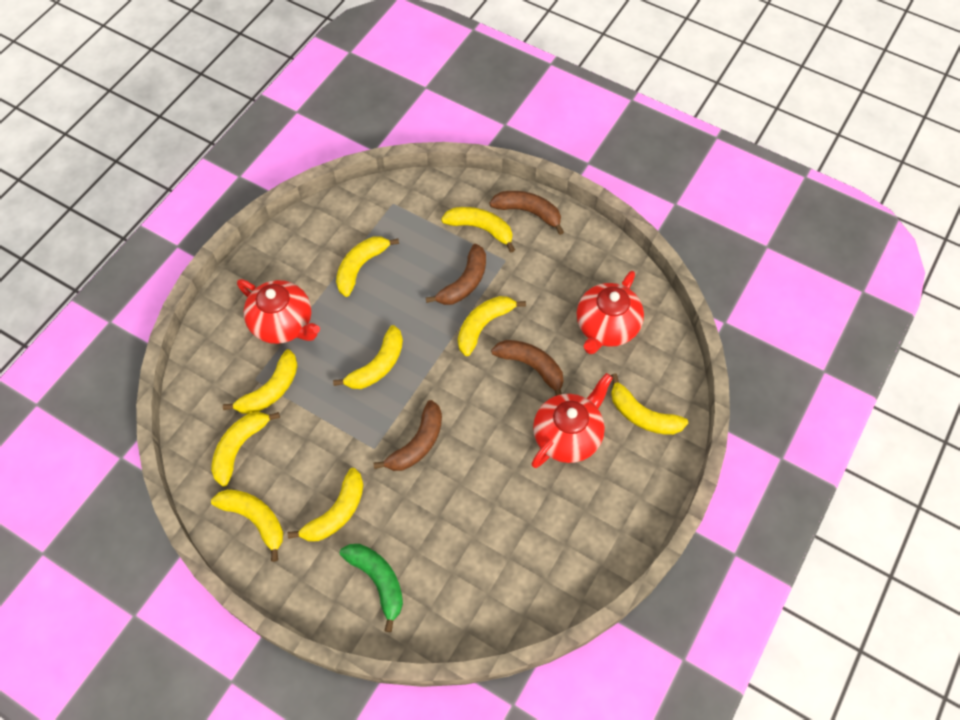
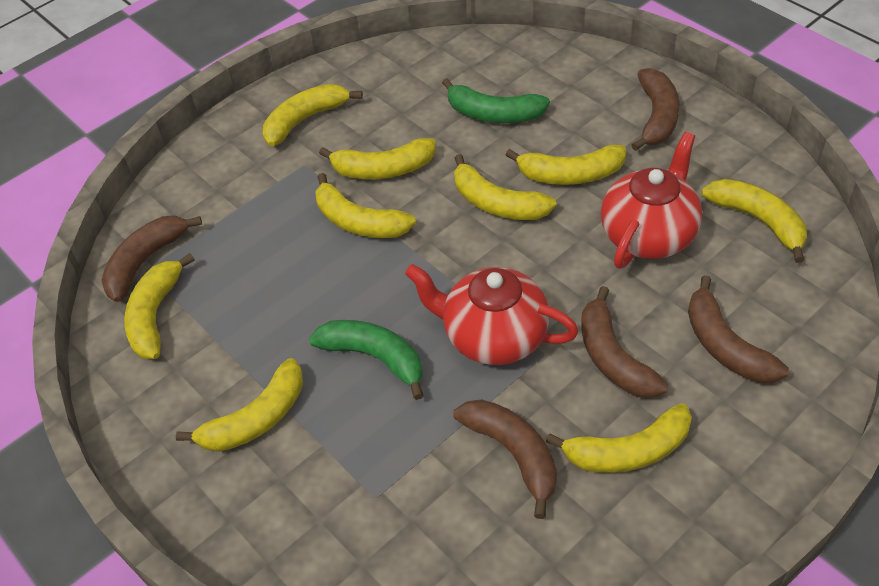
brown banana: 4 -> 5
green banana: 1 -> 2
red teapot: 3 -> 2

